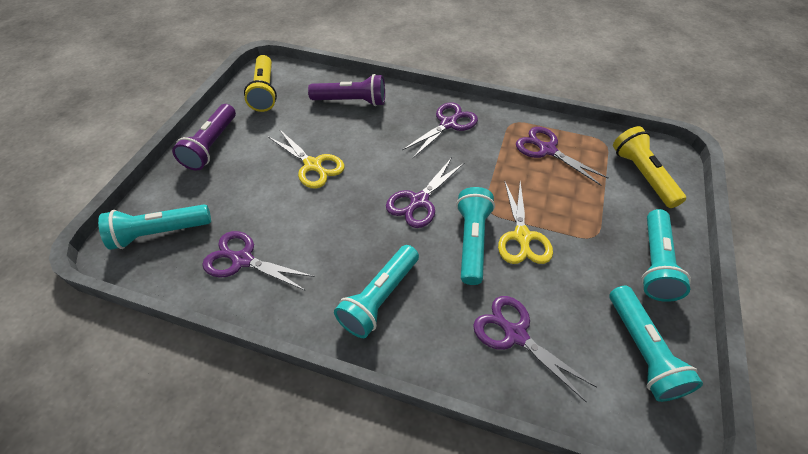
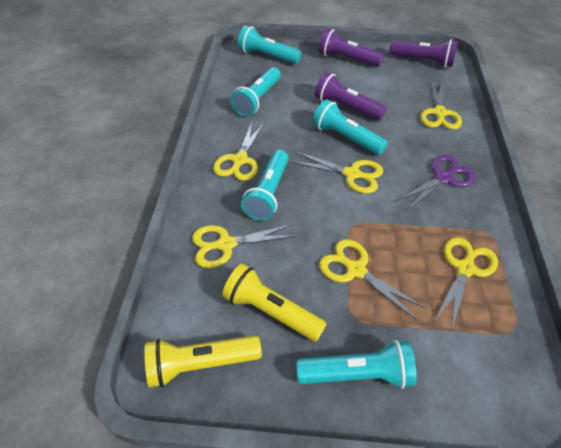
purple flashlight: 2 -> 3
purple scissors: 5 -> 1
yellow scissors: 2 -> 6

